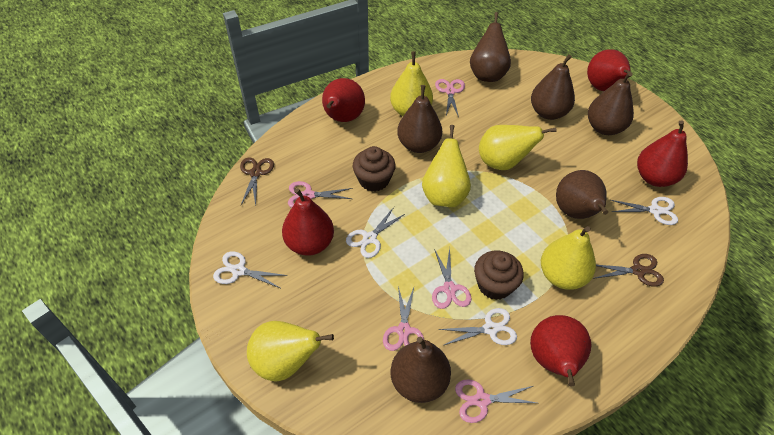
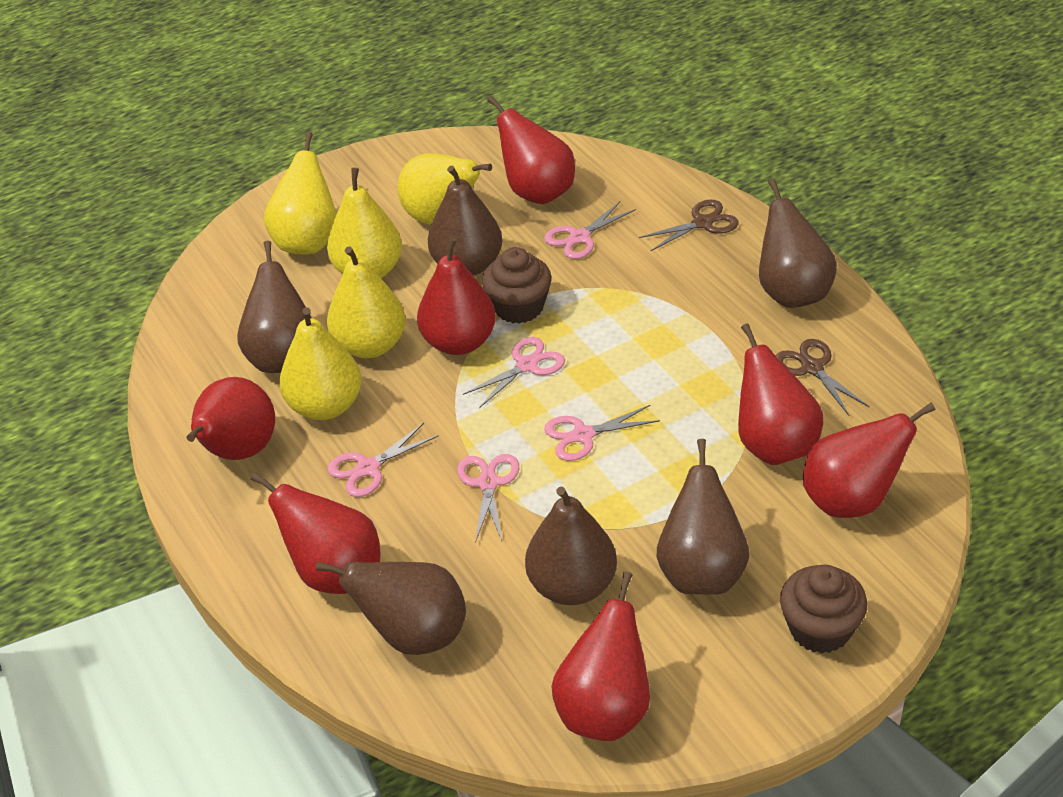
red pear: 5 -> 7
white scissors: 4 -> 0

